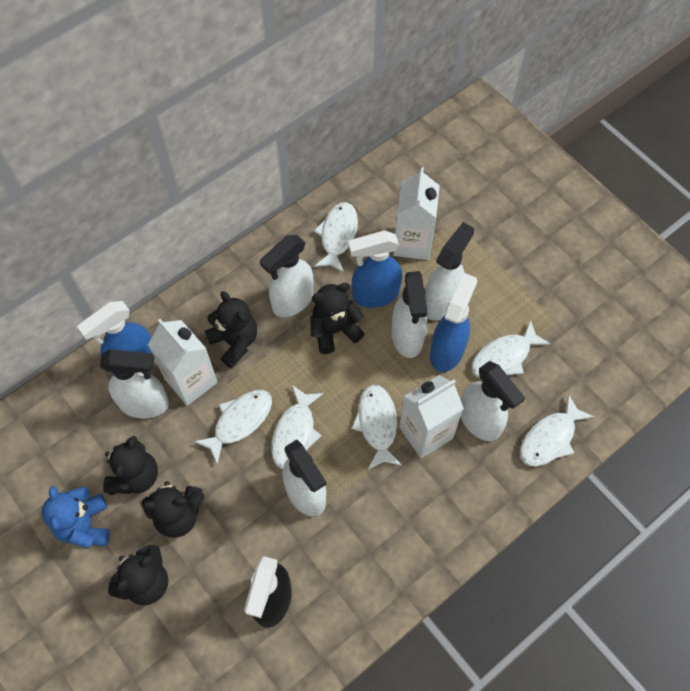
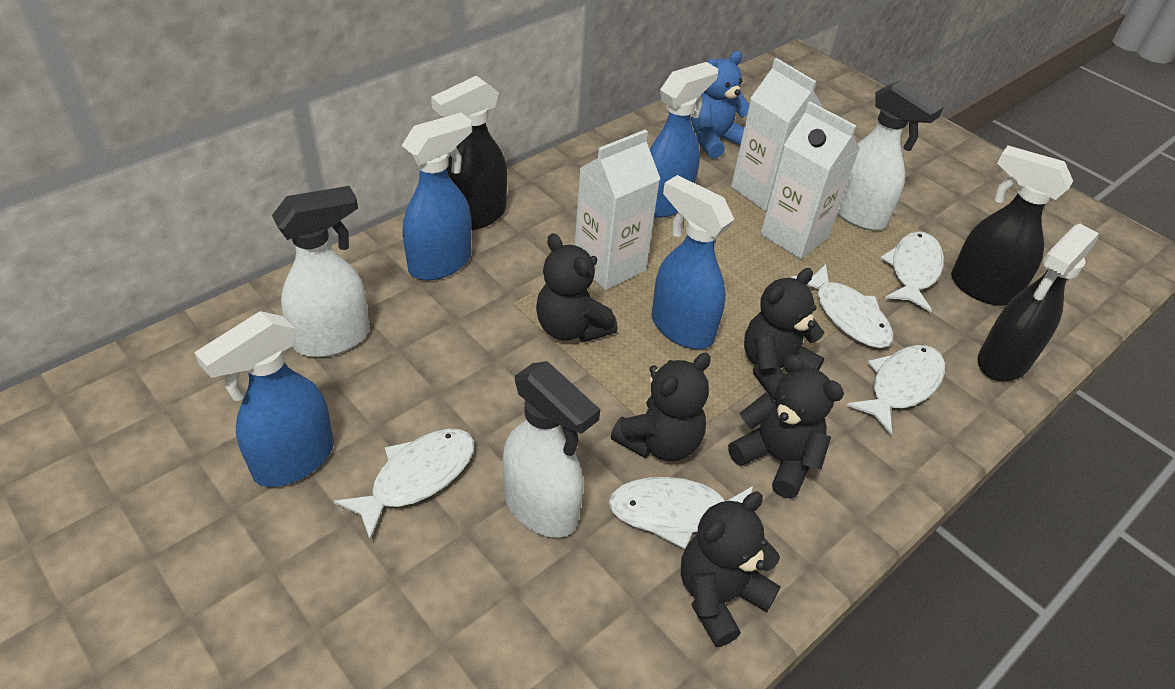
black spray bottle: 1 -> 3
blue spray bottle: 3 -> 4
white fish: 6 -> 5
white spray bottle: 6 -> 3

